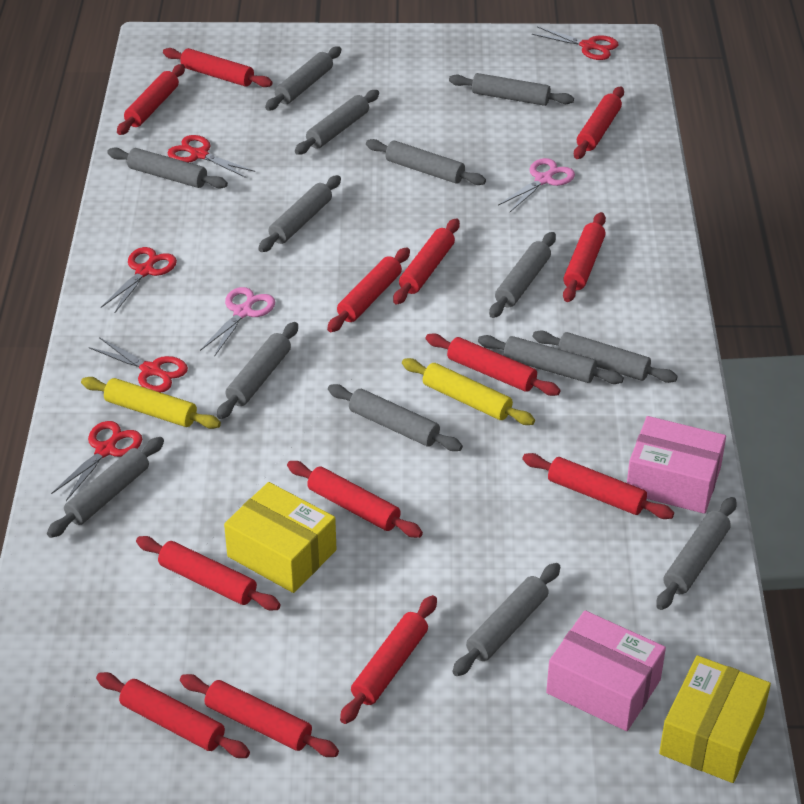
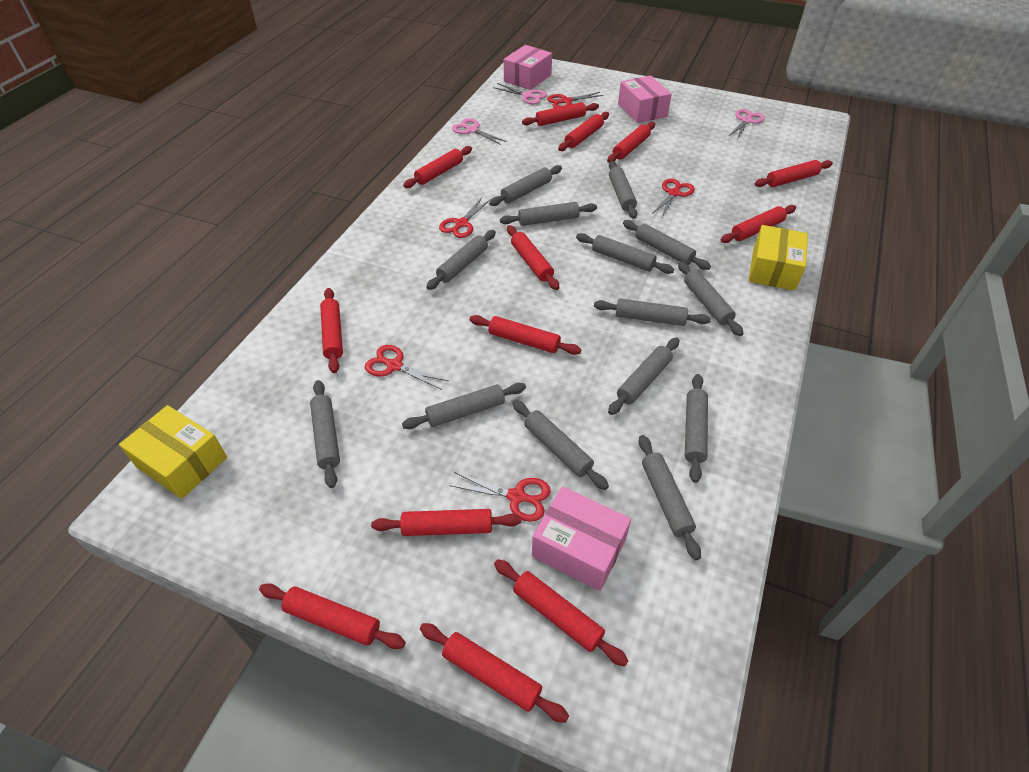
pink box: 2 -> 3
pink scissors: 2 -> 3
yellow rolling pin: 2 -> 0

